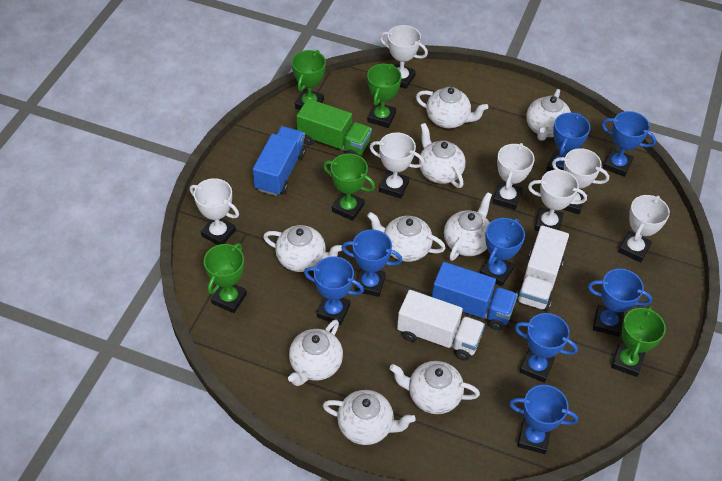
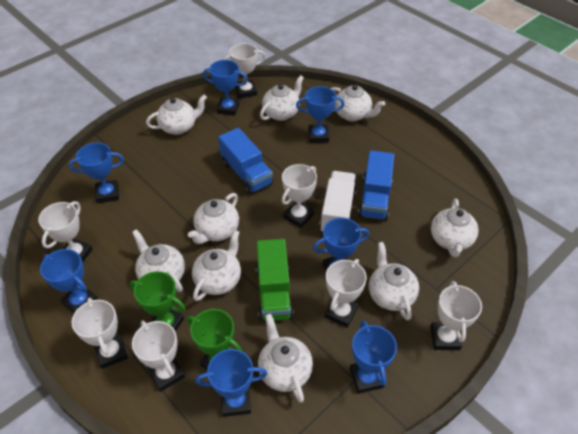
blue trophy: 8 -> 7
green trophy: 5 -> 2
white truck: 2 -> 1

